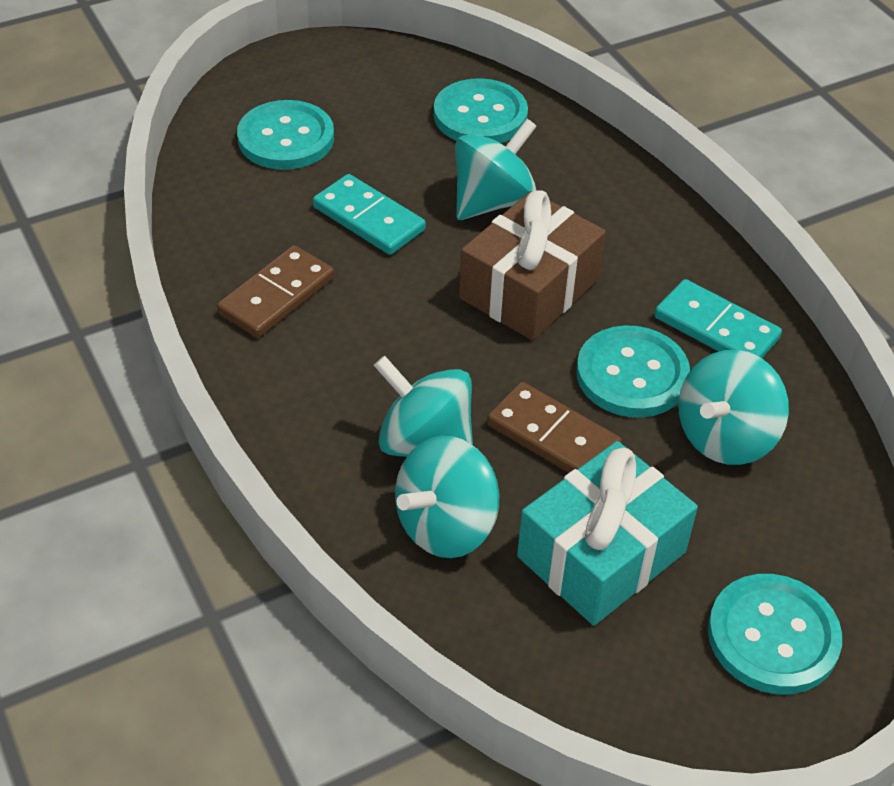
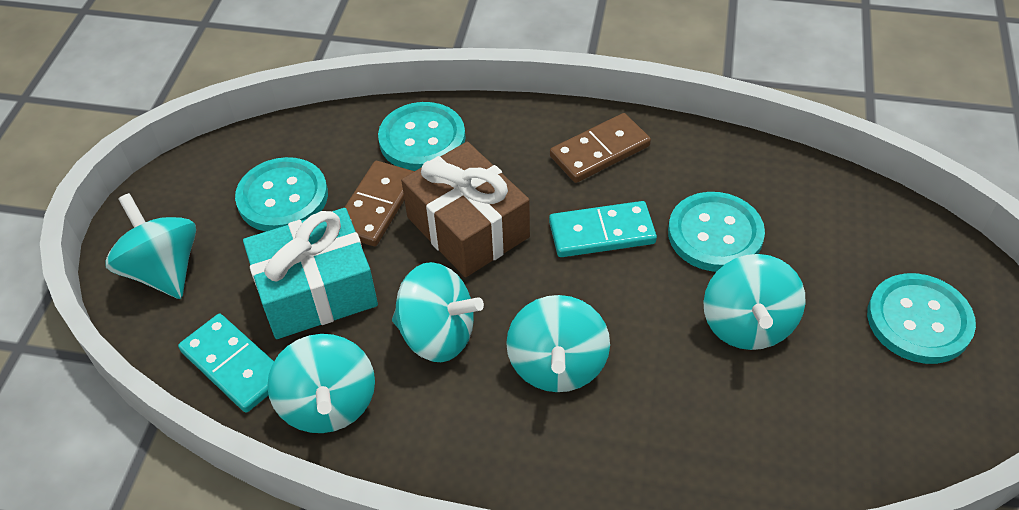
turquoise spinning top: 4 -> 5

